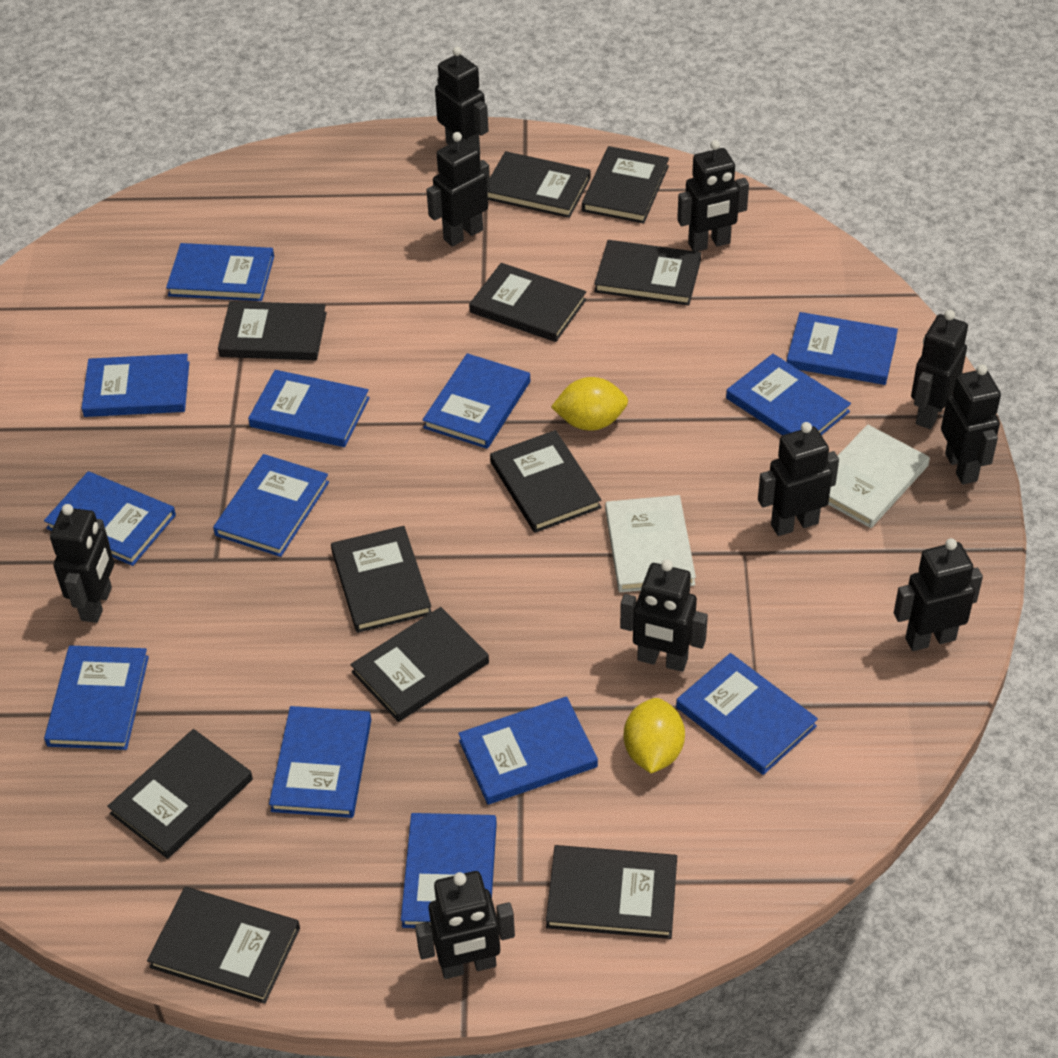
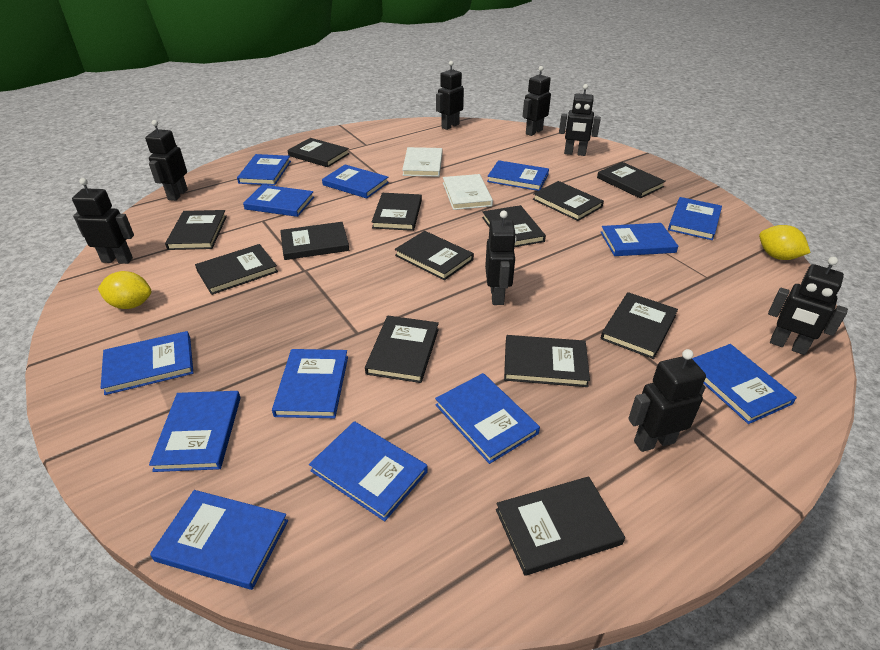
black book: 11 -> 13
black robot: 10 -> 8

